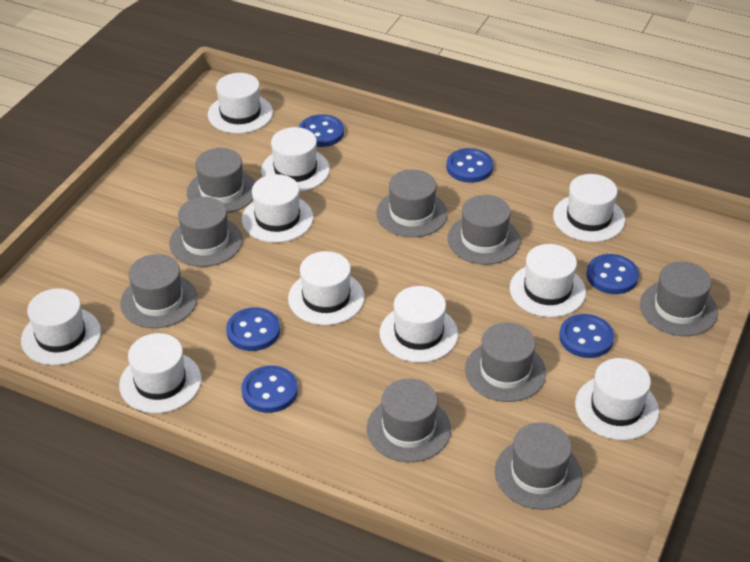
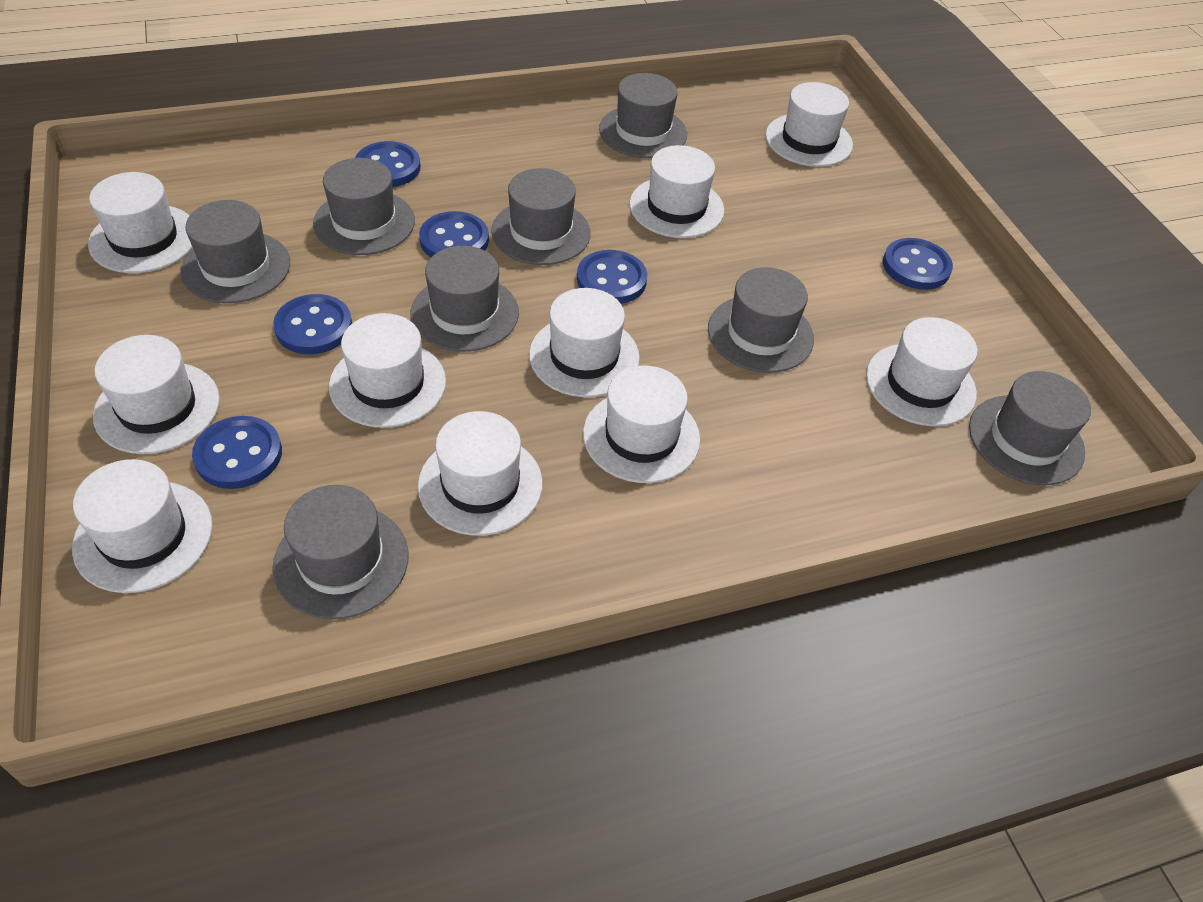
grey hat: 9 -> 8

